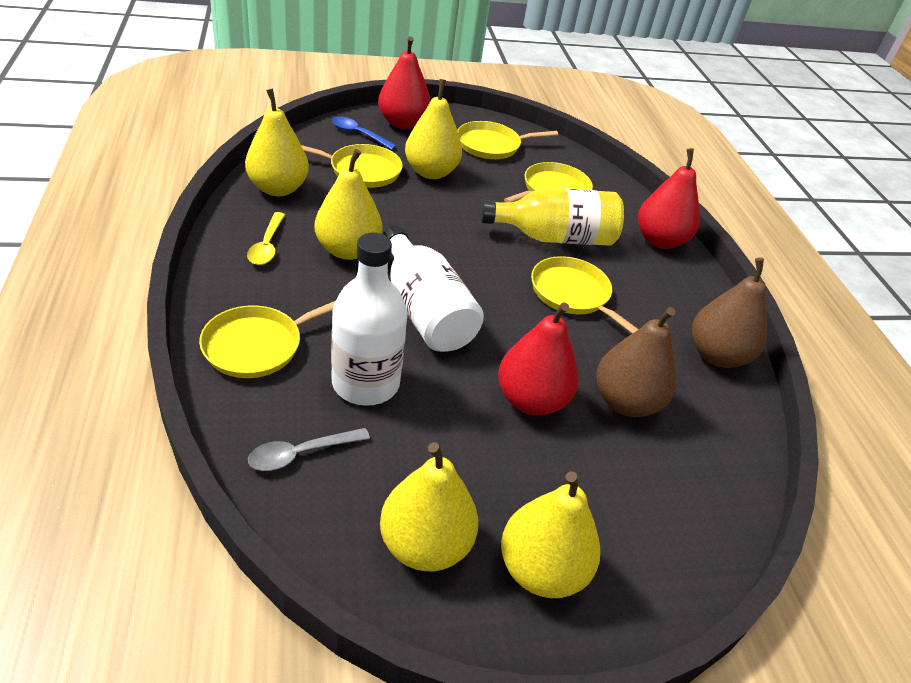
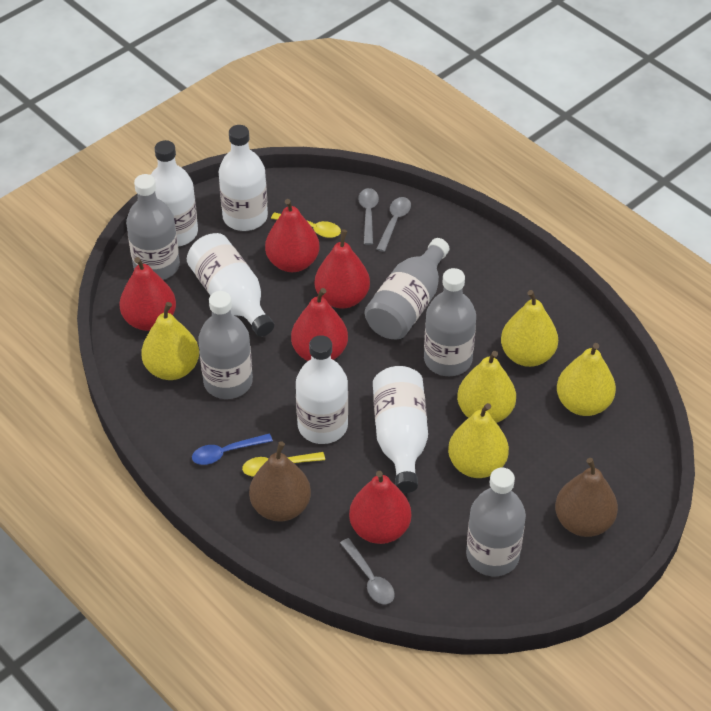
grey bottle: 0 -> 5
grey spoon: 1 -> 3
red pear: 3 -> 5
white bottle: 2 -> 5
yellow bottle: 1 -> 0
yellow pan: 5 -> 0
yellow spoon: 1 -> 2

